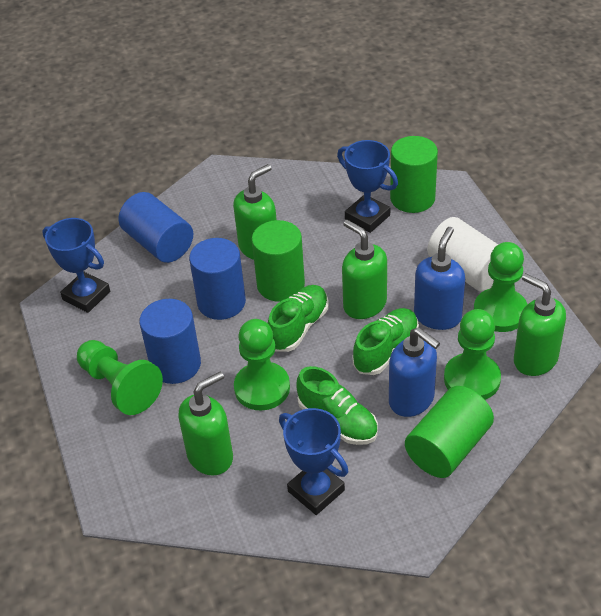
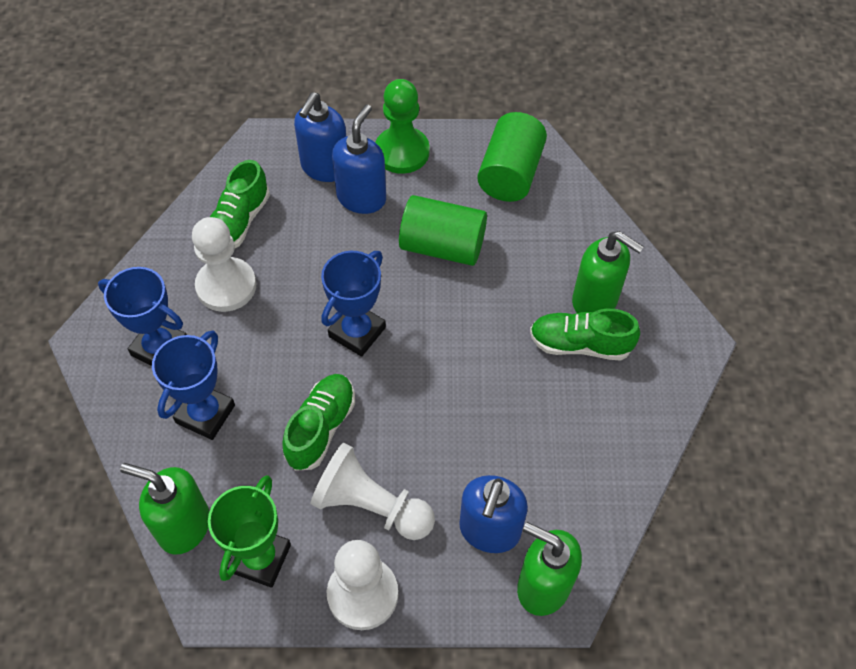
blue cylinder: 3 -> 0
blue soap dispenser: 2 -> 3
green cylinder: 3 -> 2
green pawn: 4 -> 1
green soap dispenser: 4 -> 3
green trophy: 0 -> 1
white cylinder: 1 -> 0
white pawn: 0 -> 3

